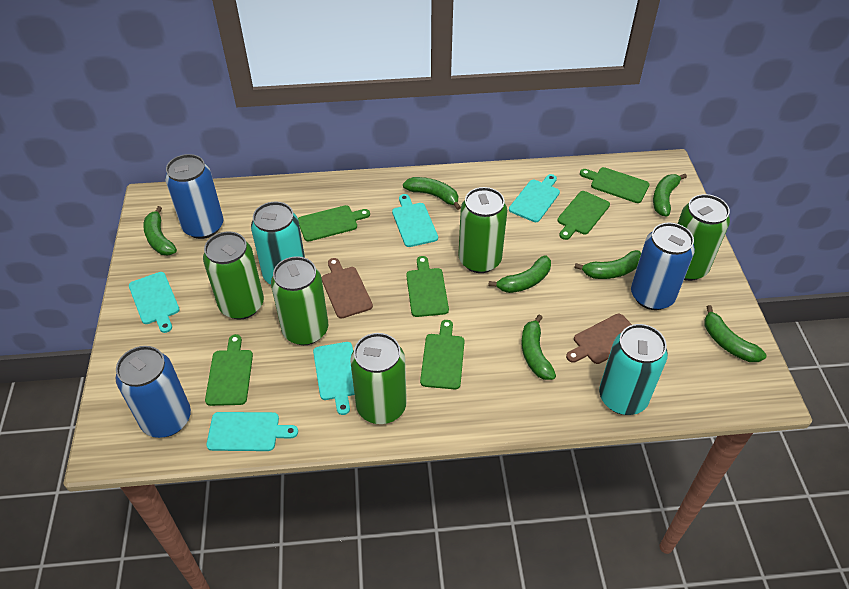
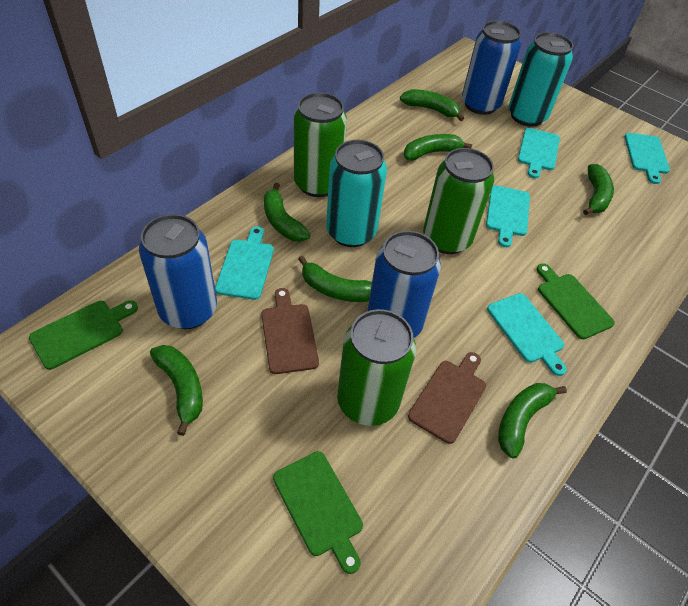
green can: 5 -> 3
green cutting board: 6 -> 3

